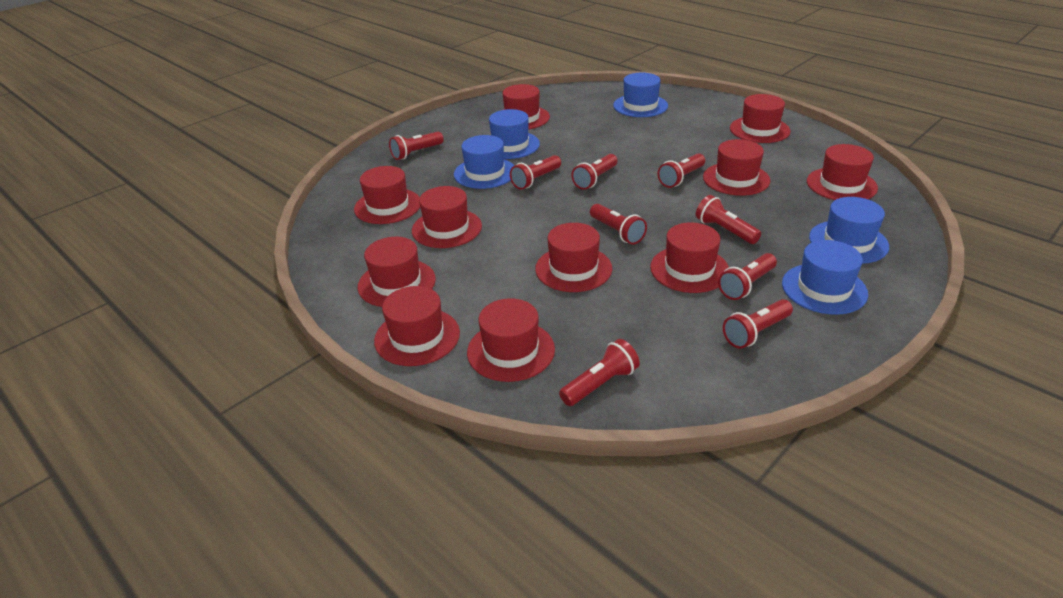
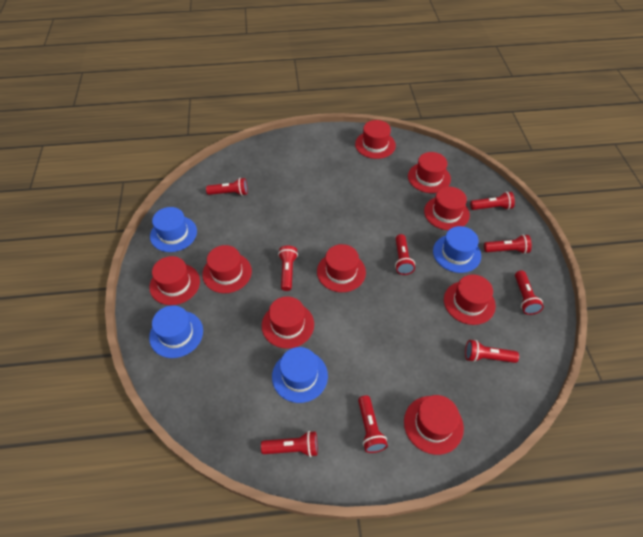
blue hat: 5 -> 4
red hat: 11 -> 9

